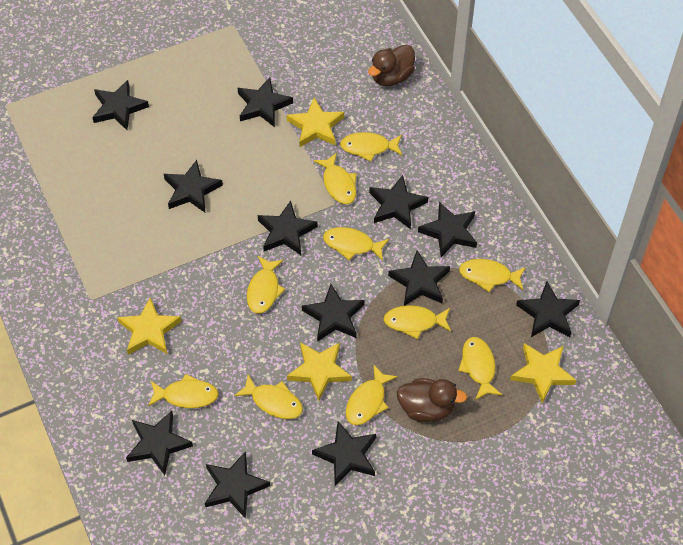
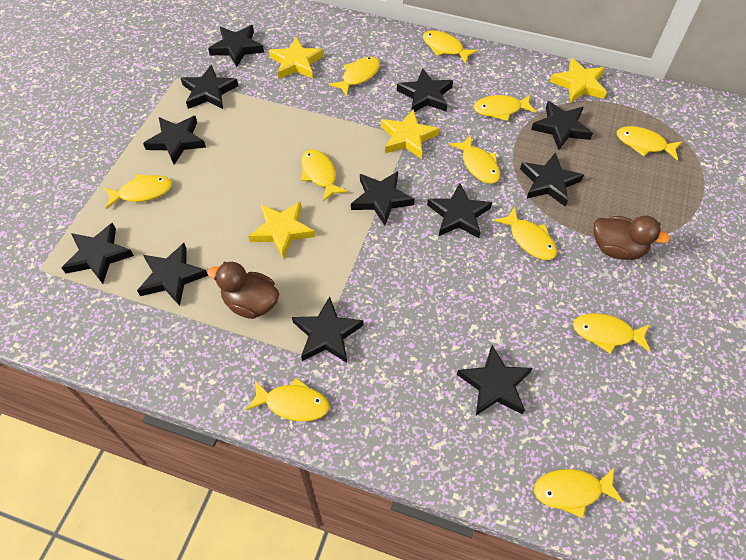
yellow fish: 10 -> 11

